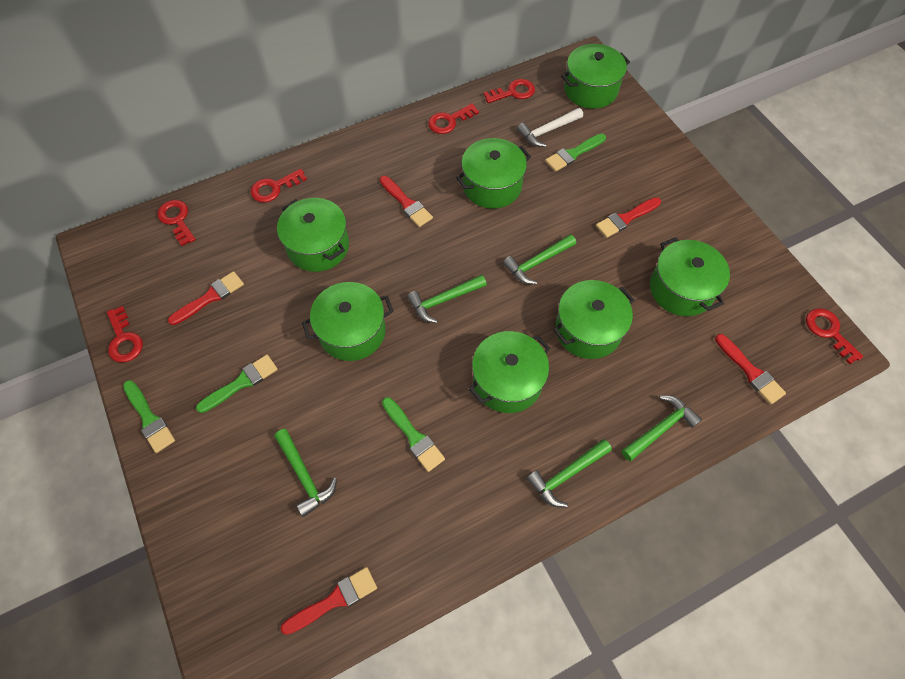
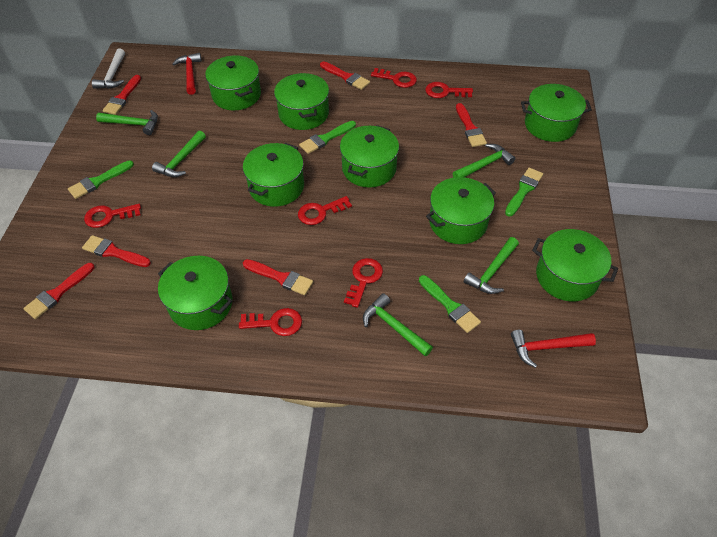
green pot: 7 -> 8
red brush: 5 -> 6
red hammer: 0 -> 2

